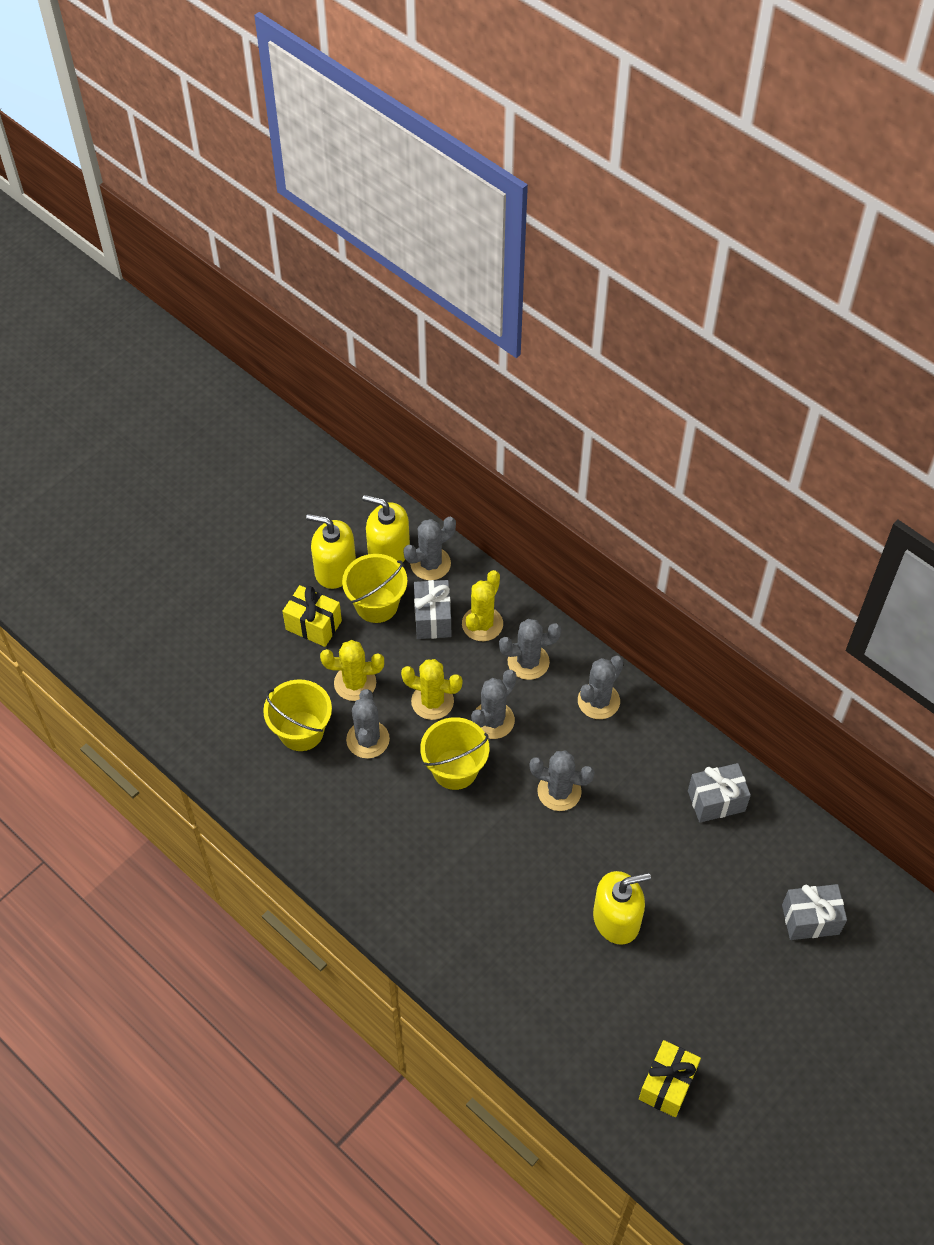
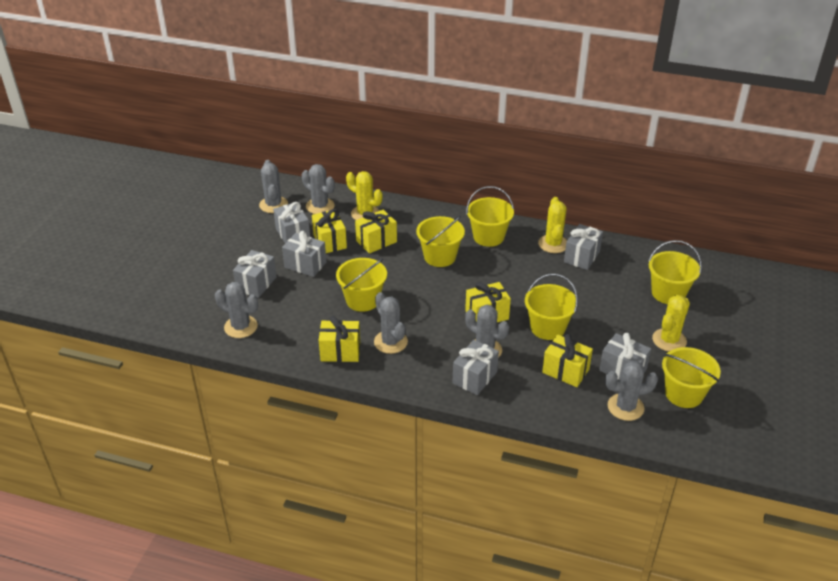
grey gift: 3 -> 6
yellow bucket: 3 -> 6
yellow gift: 2 -> 5
yellow soap dispenser: 3 -> 0

